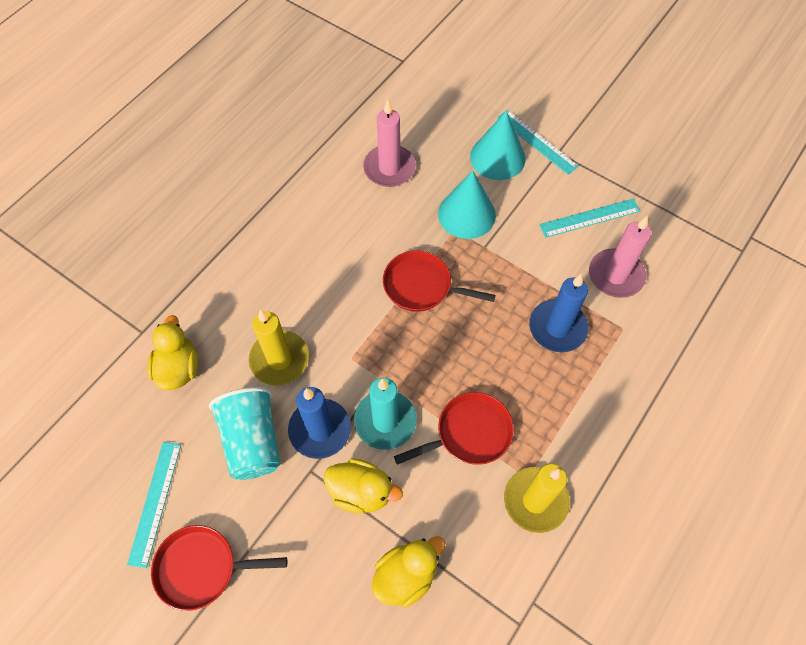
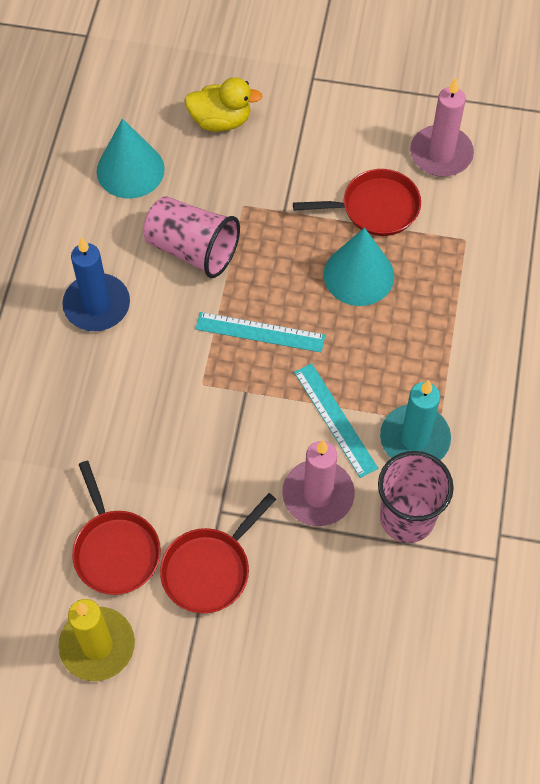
blue candle: 2 -> 1
pink cup: 0 -> 2
turquoise cup: 1 -> 0
turquoise ruler: 3 -> 2
yellow candle: 2 -> 1
yellow duck: 3 -> 1

